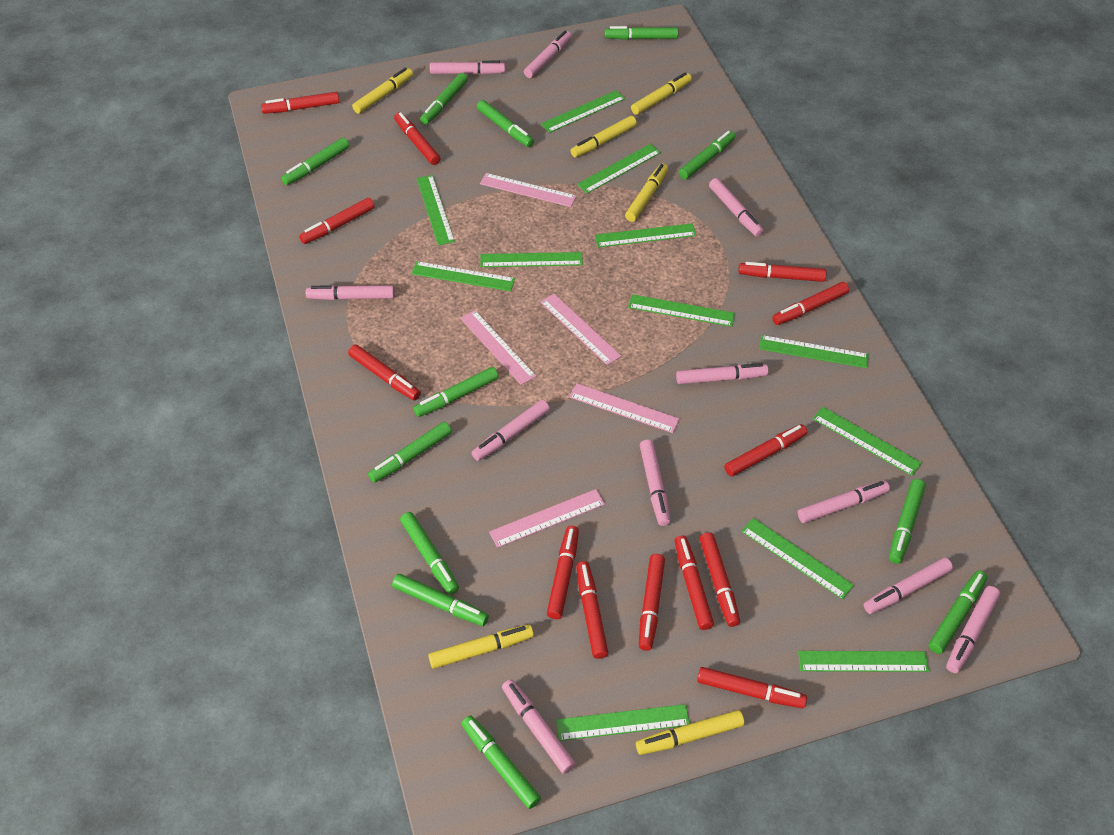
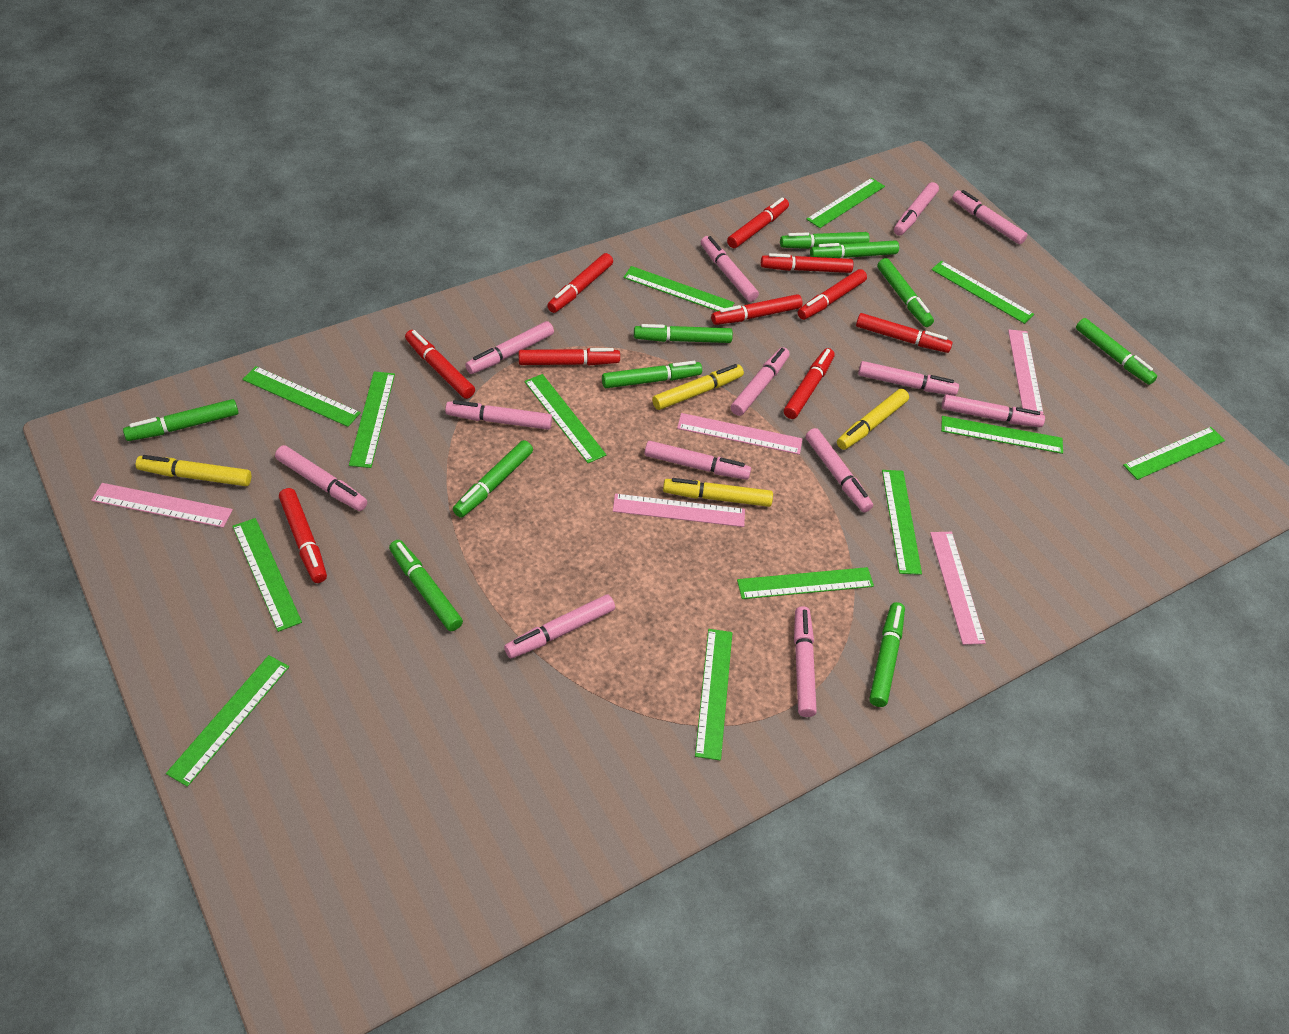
green marker: 12 -> 10
green ruler: 12 -> 13
pink marker: 11 -> 13
red marker: 13 -> 10
yellow marker: 6 -> 4

